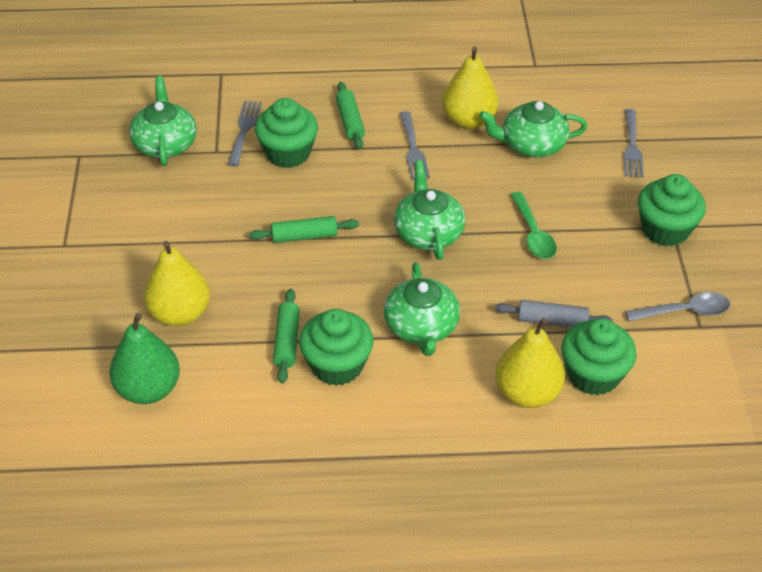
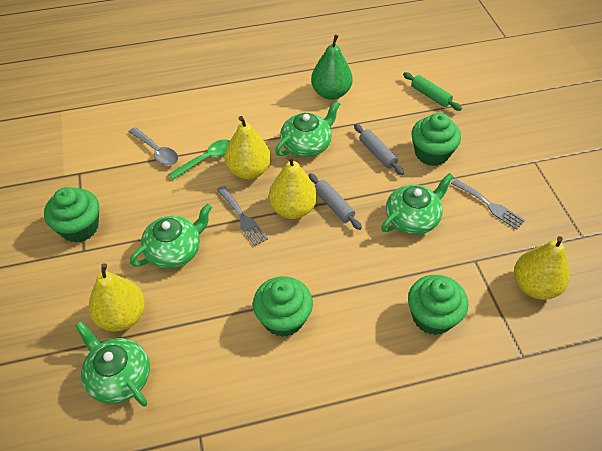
green rolling pin: 3 -> 1
grey fork: 3 -> 2
grey rolling pin: 1 -> 2
yellow pear: 3 -> 4

